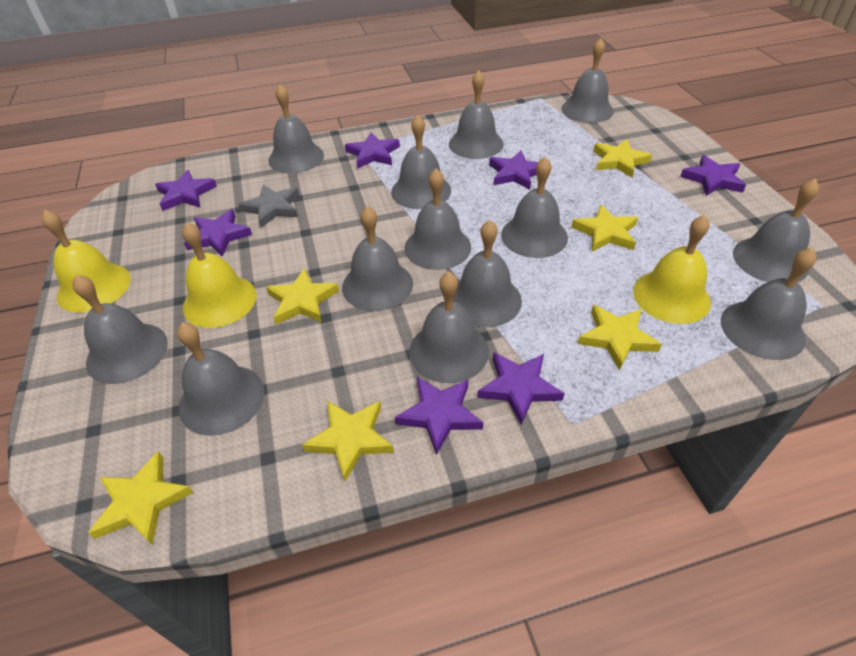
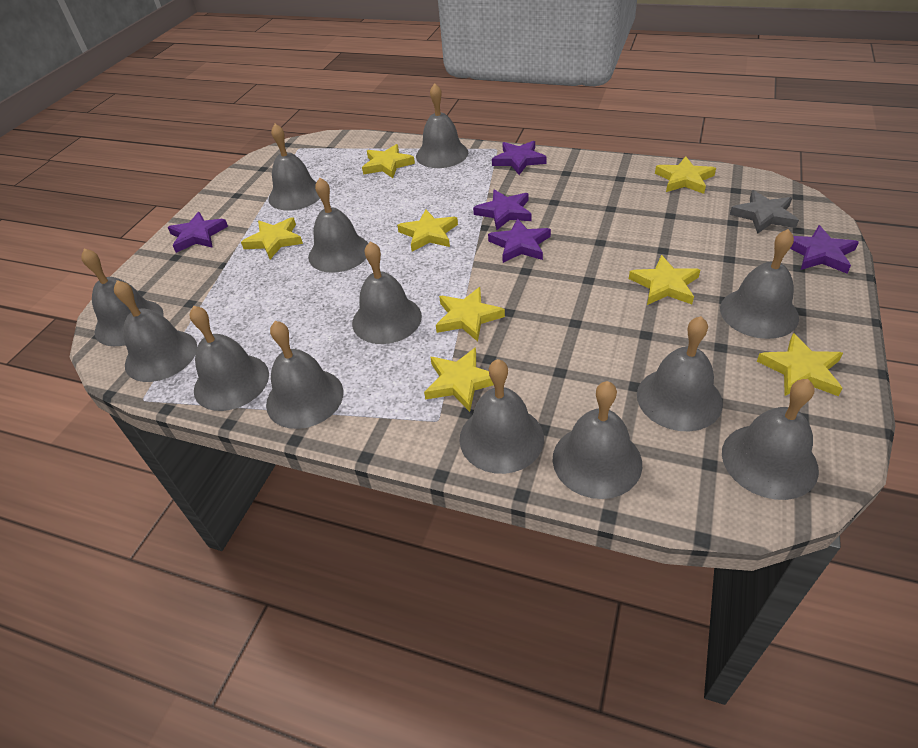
purple star: 7 -> 5
yellow bell: 3 -> 0
yellow star: 6 -> 8

